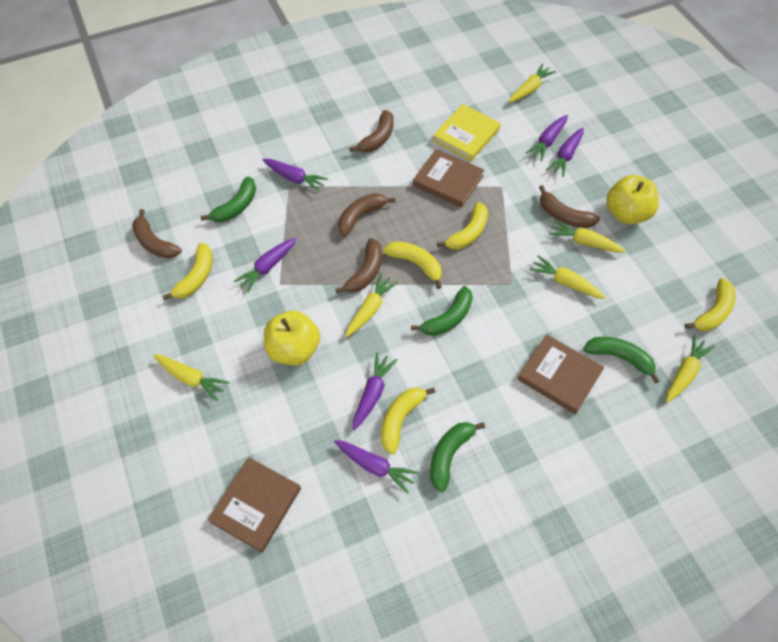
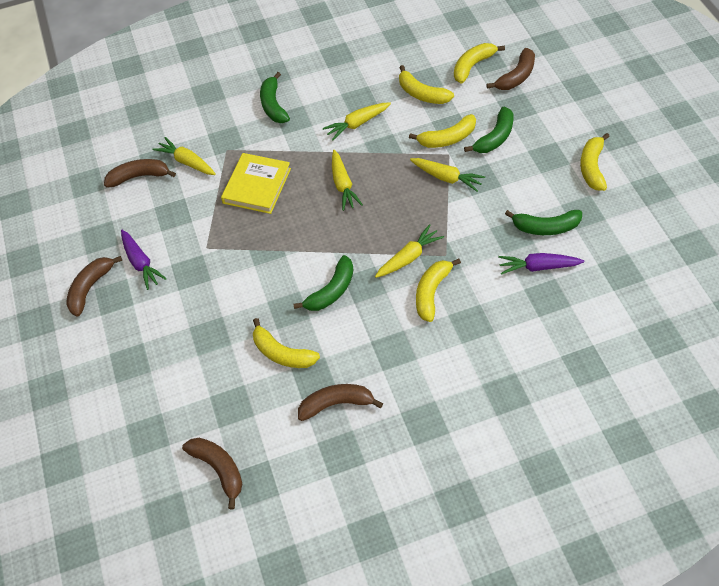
brown book: 3 -> 0
purple carrot: 6 -> 2
yellow apple: 2 -> 0
yellow banana: 5 -> 6
yellow carrot: 6 -> 5

